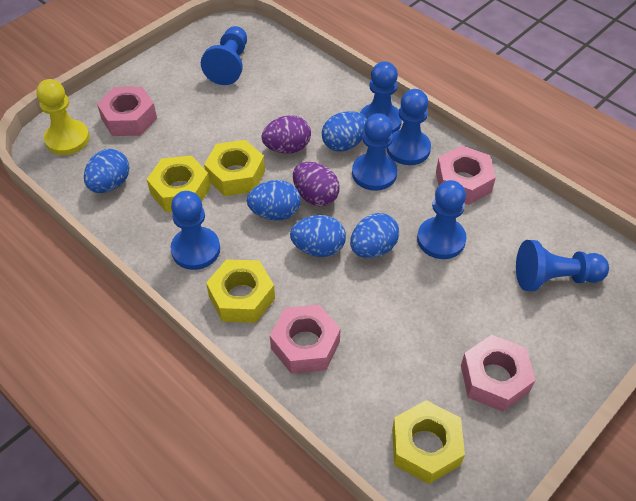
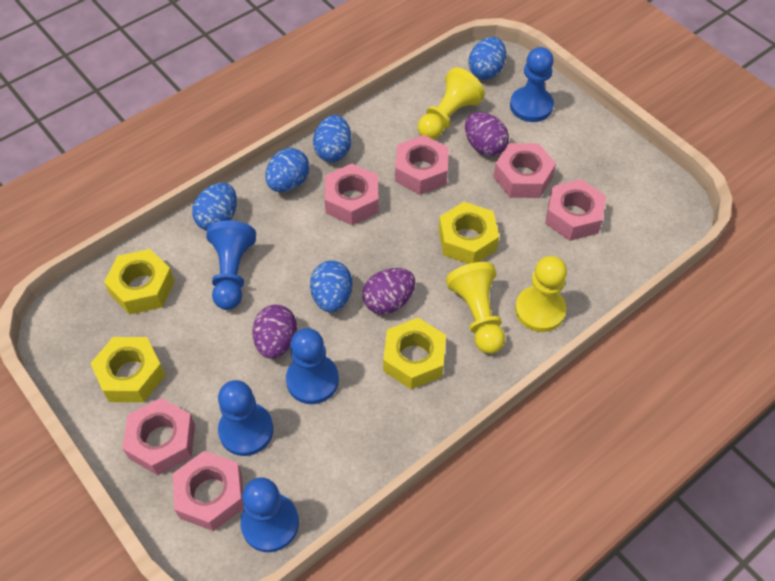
blue pawn: 7 -> 5
pink nut: 4 -> 6
purple egg: 2 -> 3
yellow pawn: 1 -> 3

